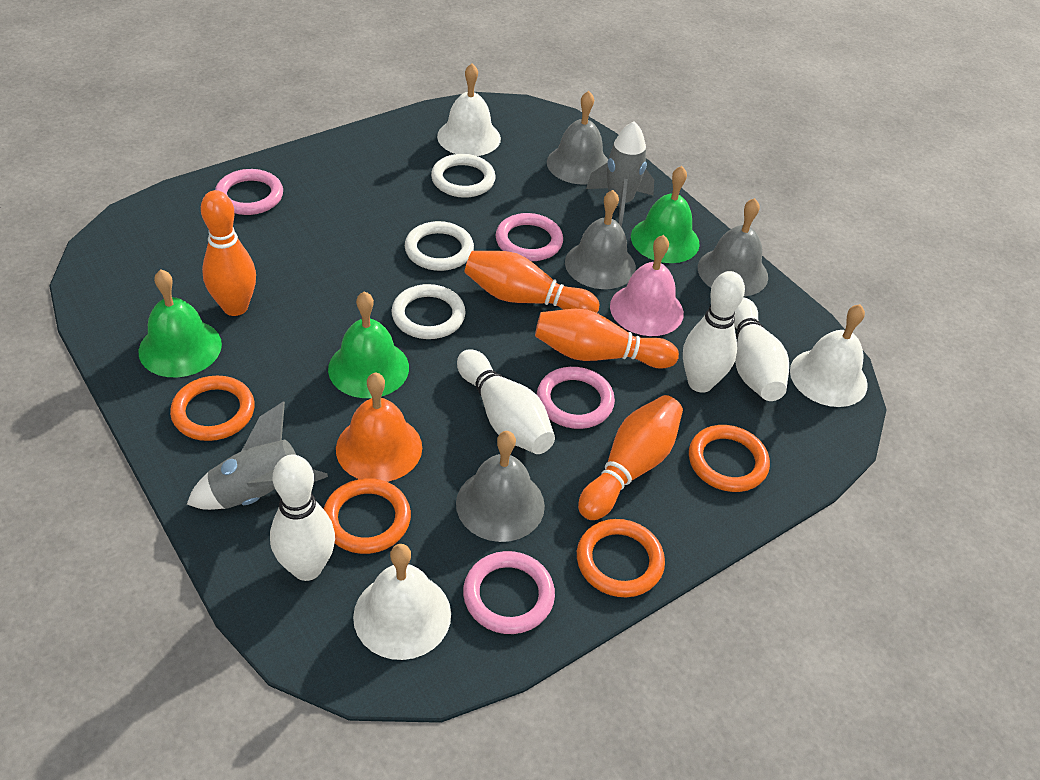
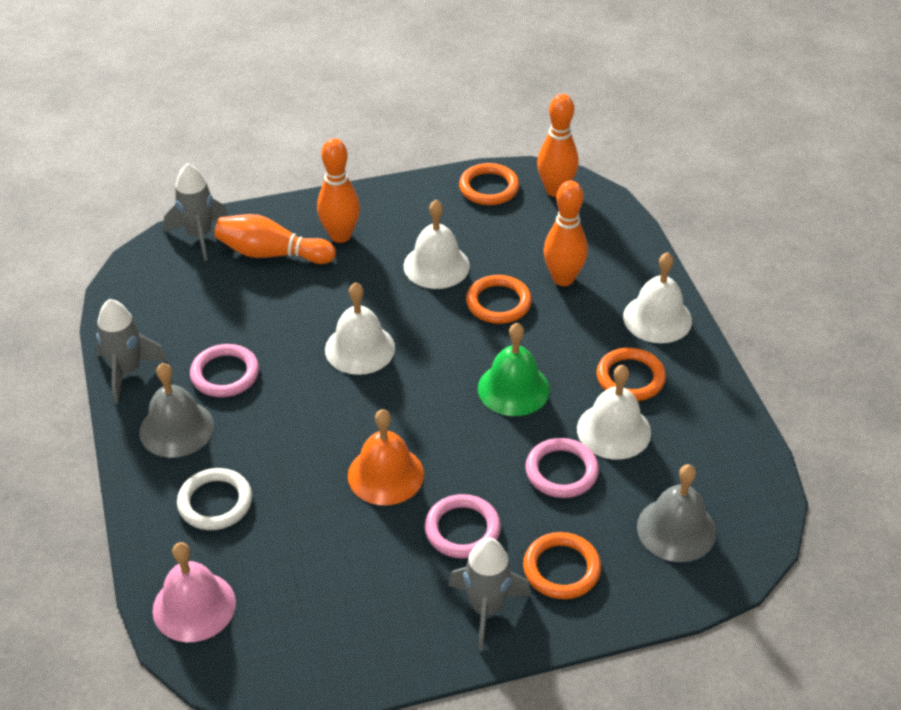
green bell: 3 -> 1
grey bell: 4 -> 2
grey rocket: 2 -> 3
pink ring: 4 -> 3
white bell: 3 -> 4
white bowling pin: 4 -> 0
white ring: 3 -> 1

